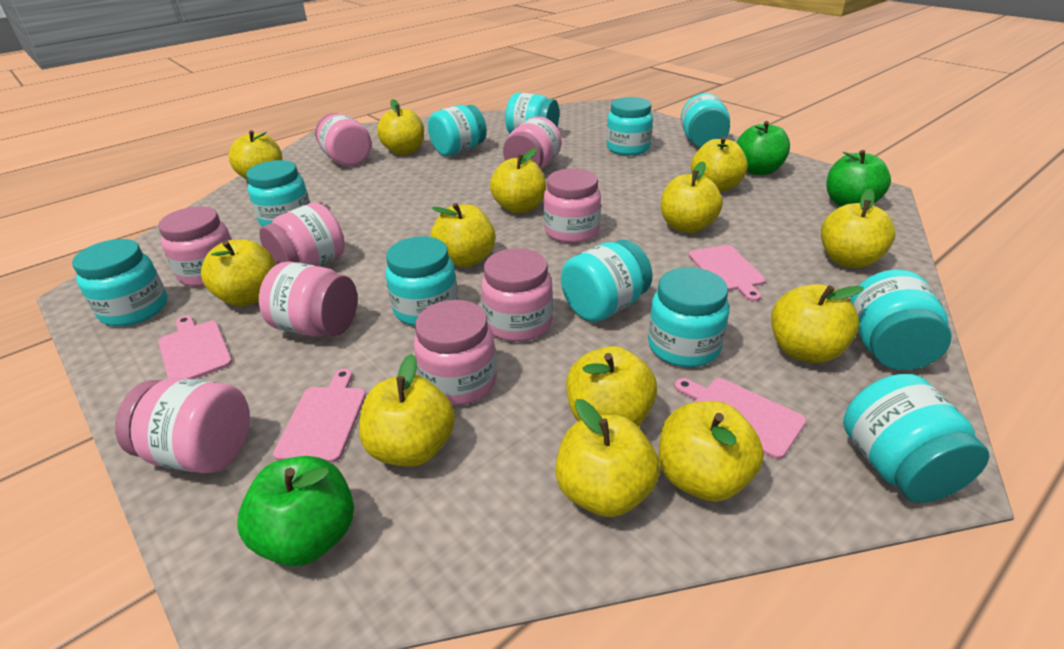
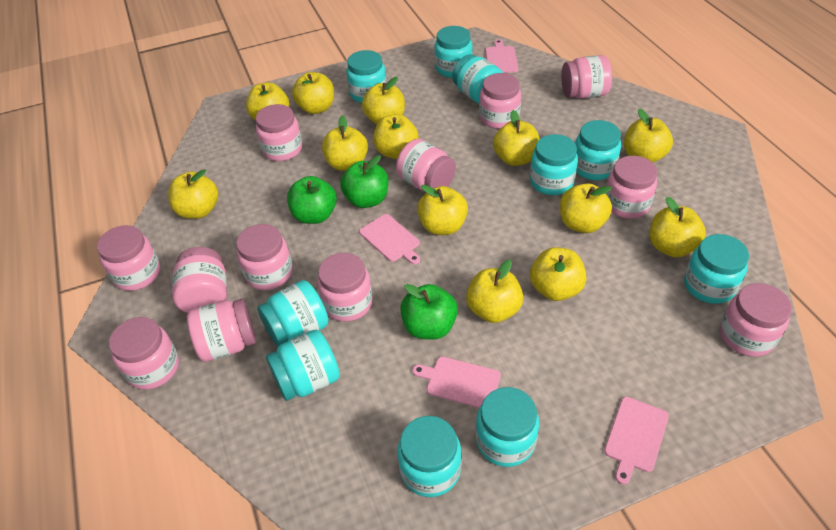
pink jar: 9 -> 12
turquoise jar: 11 -> 10

